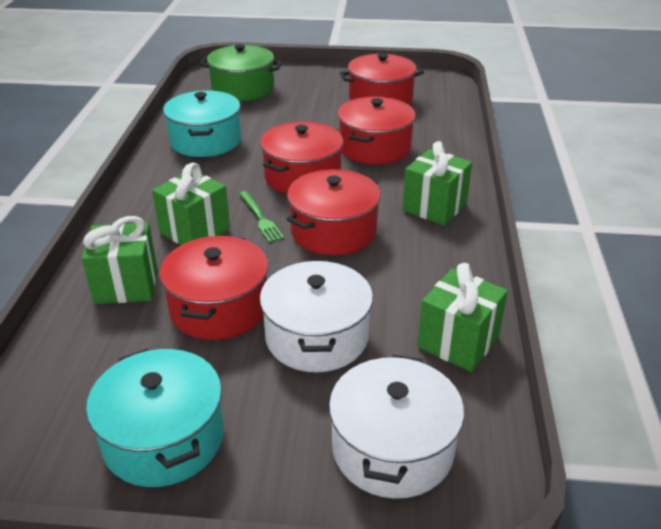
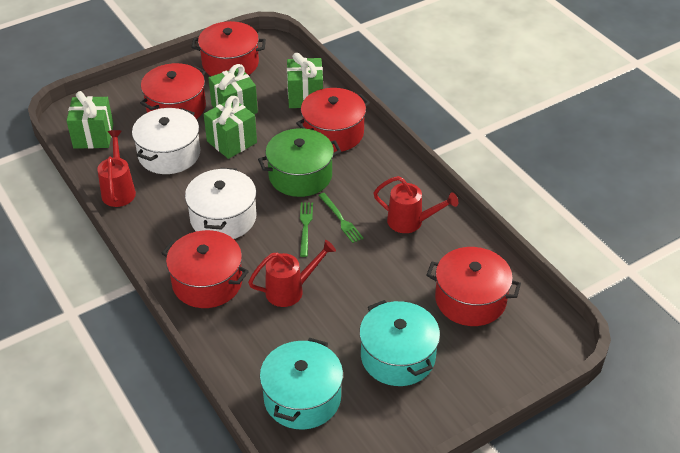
green fork: 1 -> 2
red watering can: 0 -> 3

